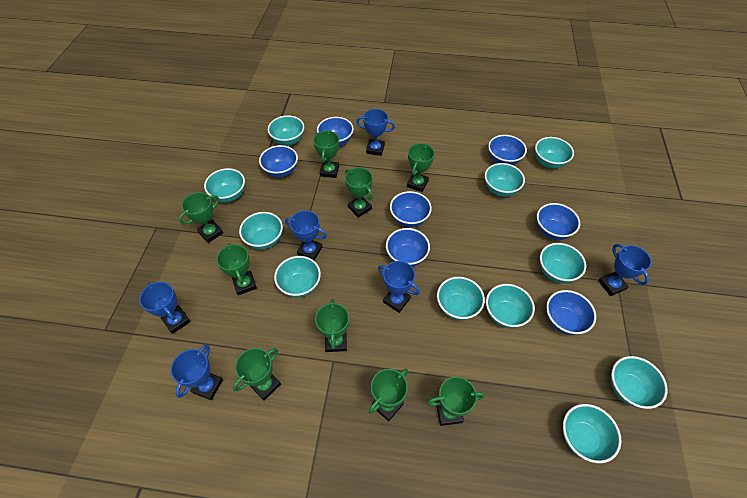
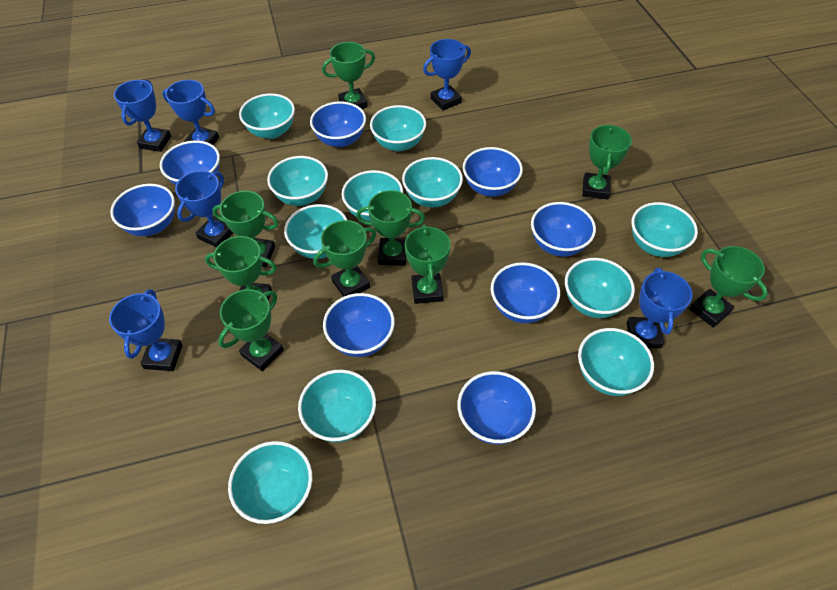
blue bowl: 7 -> 8

